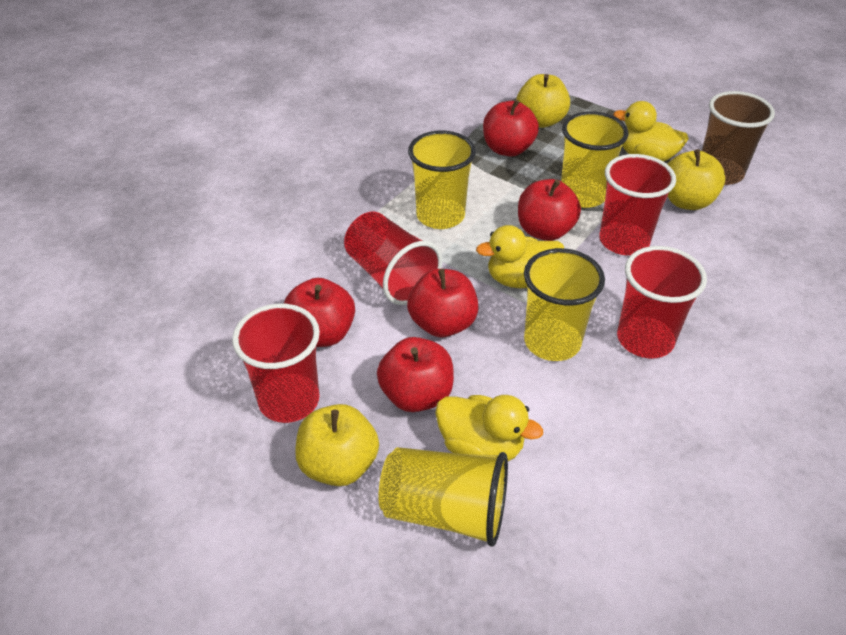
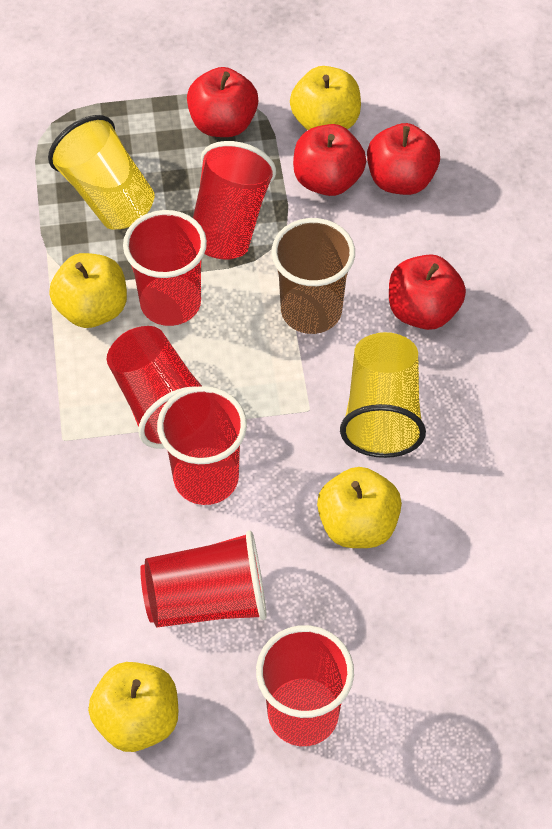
red apple: 5 -> 4
red cup: 4 -> 6
yellow apple: 3 -> 4
yellow cup: 4 -> 2
yellow duck: 3 -> 0

